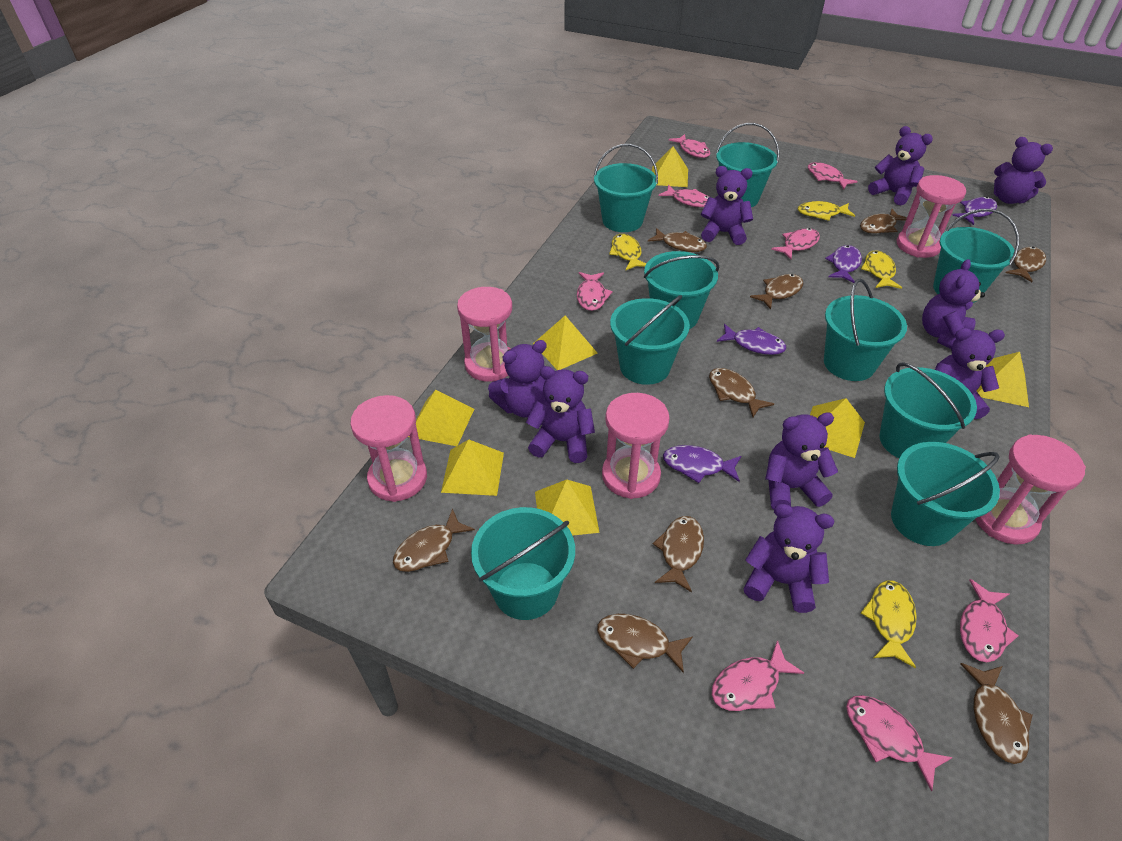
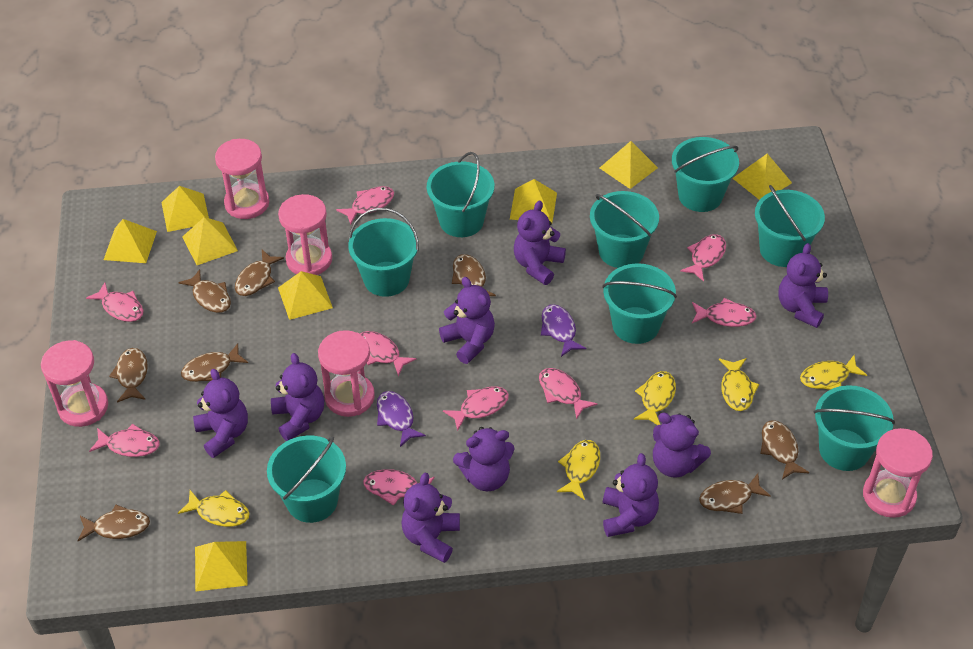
brown fish: 9 -> 8
pink fish: 8 -> 9
purple fish: 4 -> 2
turquoise bucket: 9 -> 8
yellow fish: 4 -> 5
yellow pyramid: 7 -> 8

